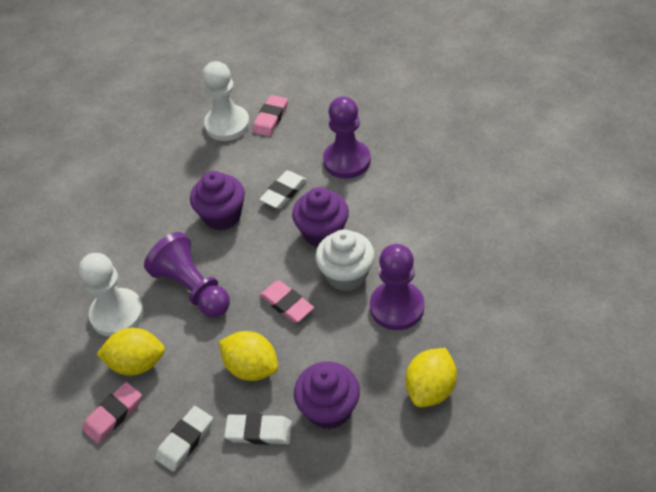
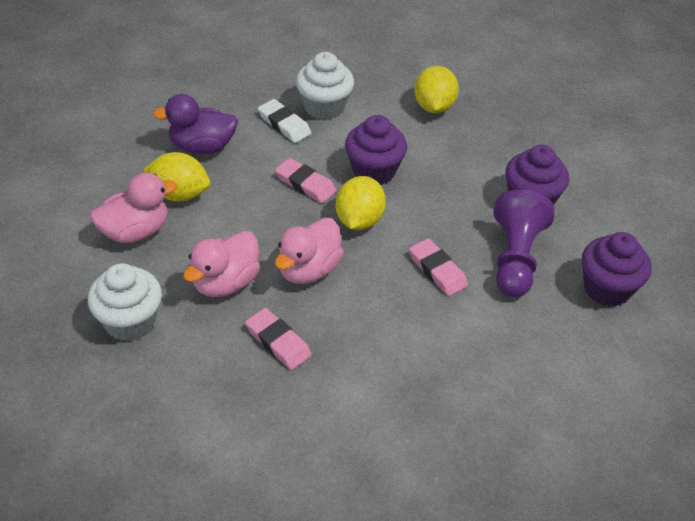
pink duck: 0 -> 3
purple duck: 0 -> 1
purple pawn: 3 -> 1
white cupcake: 1 -> 2
white eraser: 3 -> 1
white pawn: 2 -> 0

